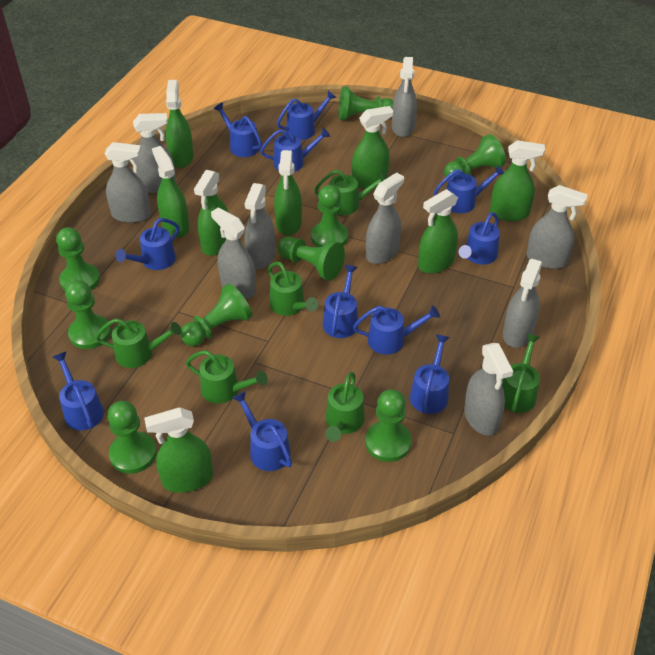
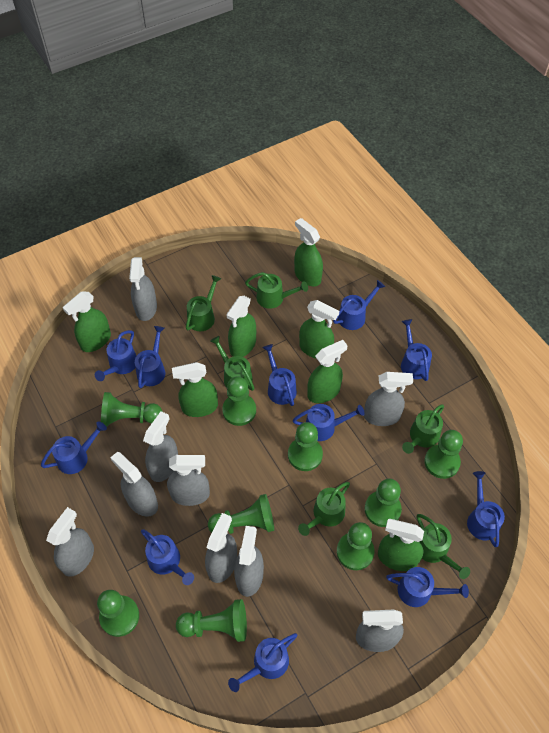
green spray bottle: 8 -> 7

